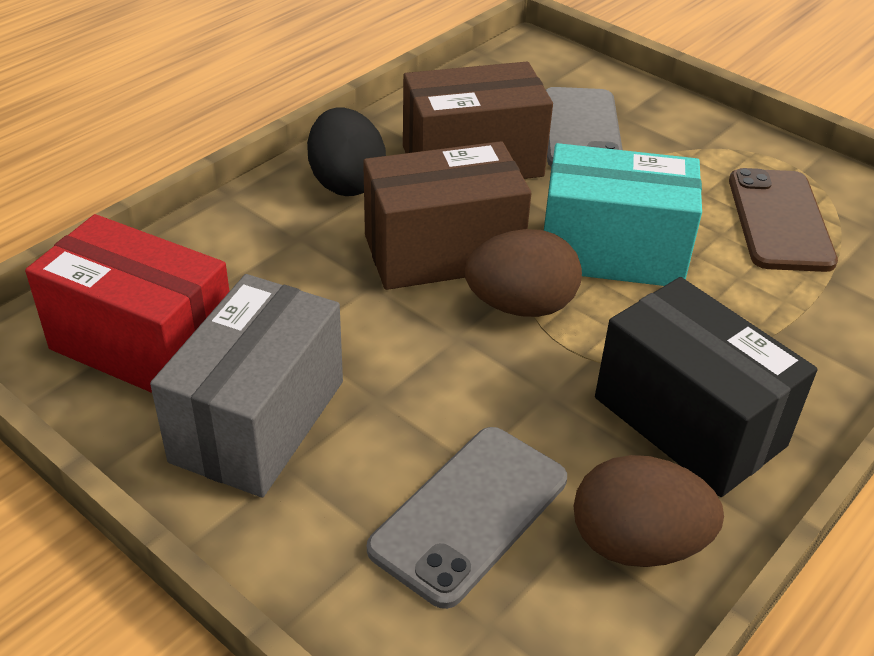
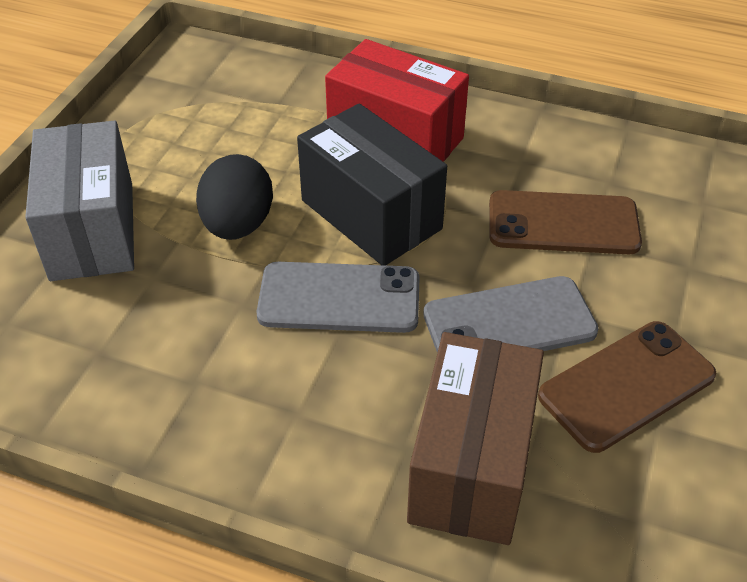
brown box: 2 -> 1
brown egg: 2 -> 0
brown phone: 1 -> 2
turquoise box: 1 -> 0

